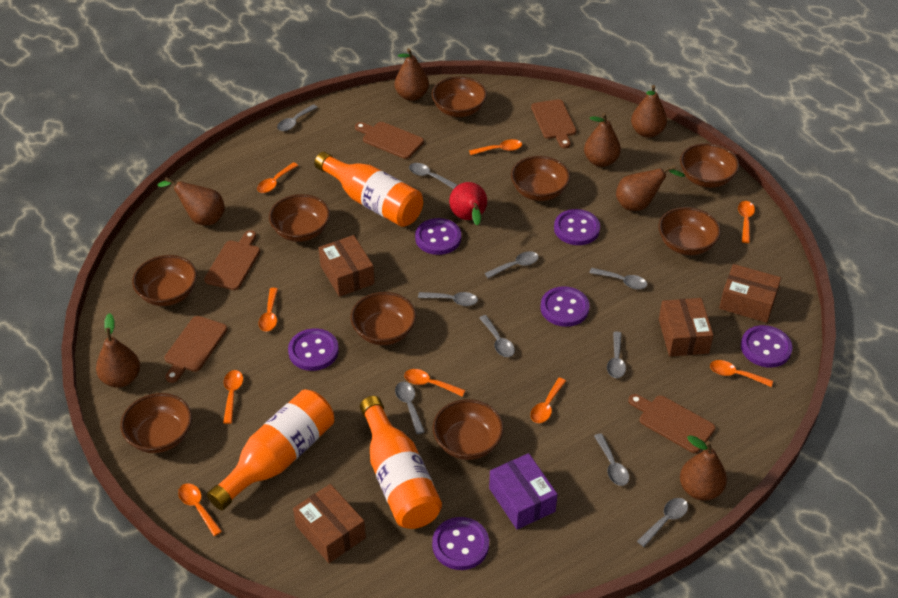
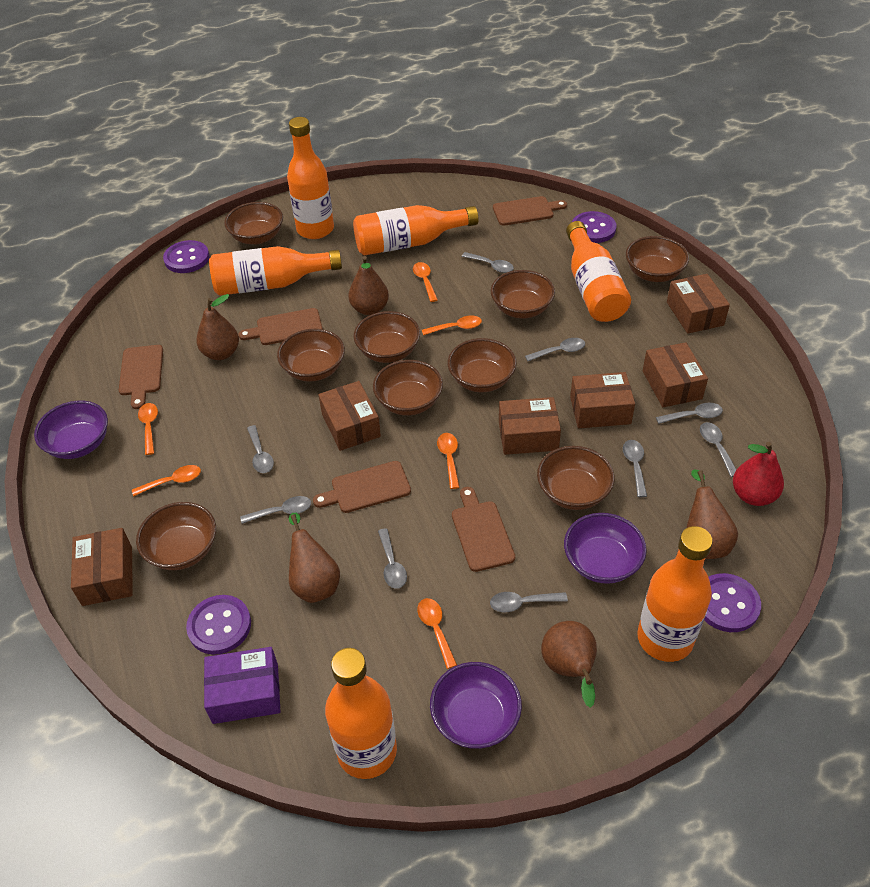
brown box: 4 -> 6
brown pear: 7 -> 5
grey spoon: 10 -> 9
orange bottle: 3 -> 6
orange spoon: 9 -> 6
purple bowl: 0 -> 3
purple button: 6 -> 4

